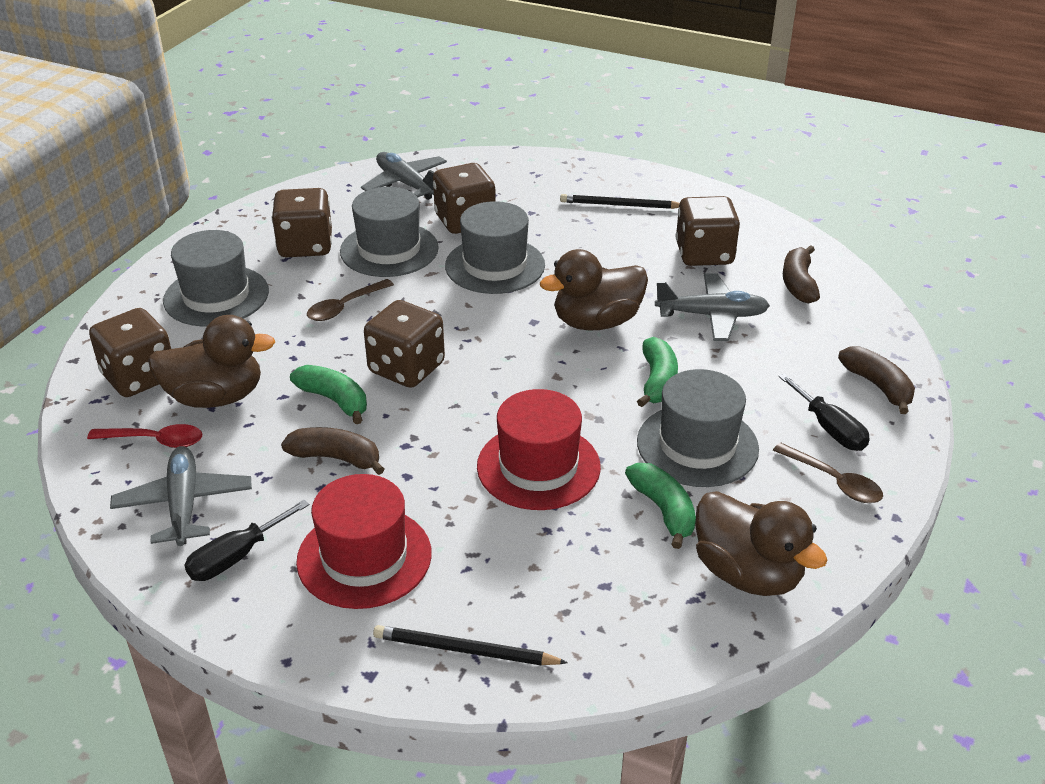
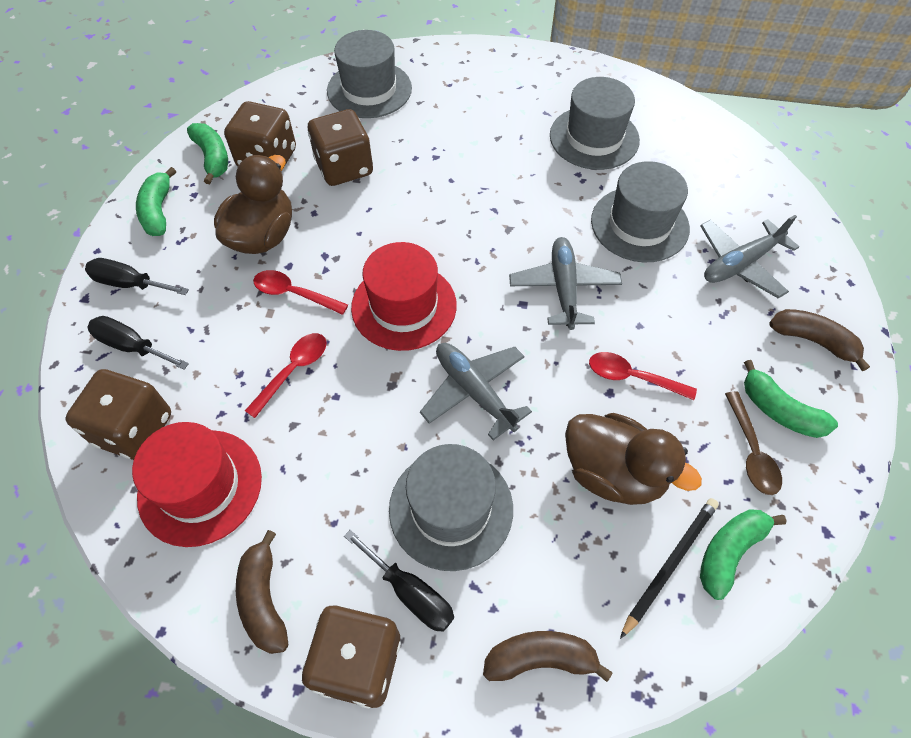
black pencil: 2 -> 1
black screwdriver: 2 -> 3
brown dice: 5 -> 4
brown duck: 3 -> 2
brown spoon: 2 -> 1
green banana: 3 -> 4
red spoon: 1 -> 3

